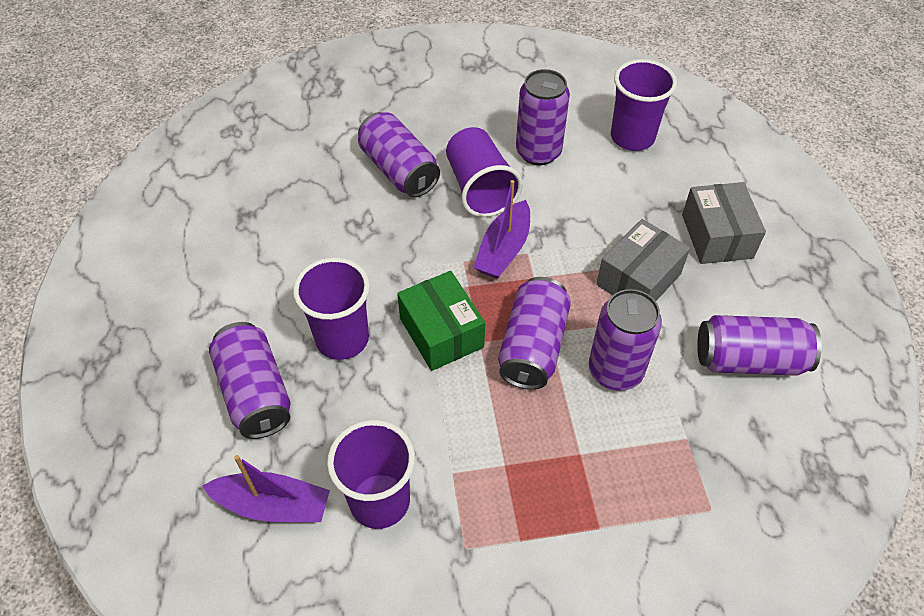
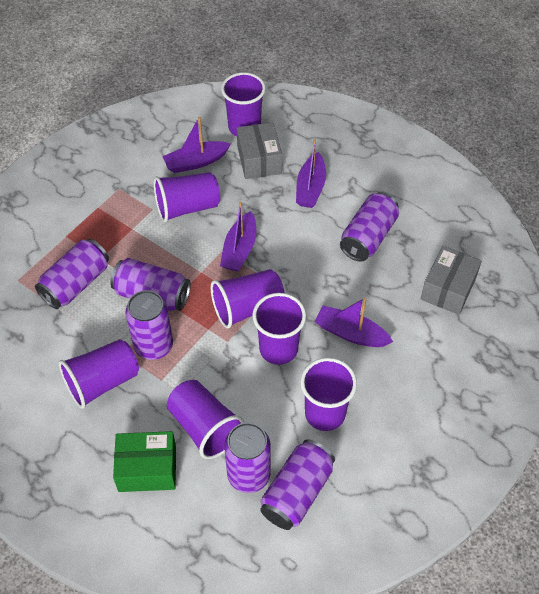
purple boat: 2 -> 4
purple cup: 4 -> 7

